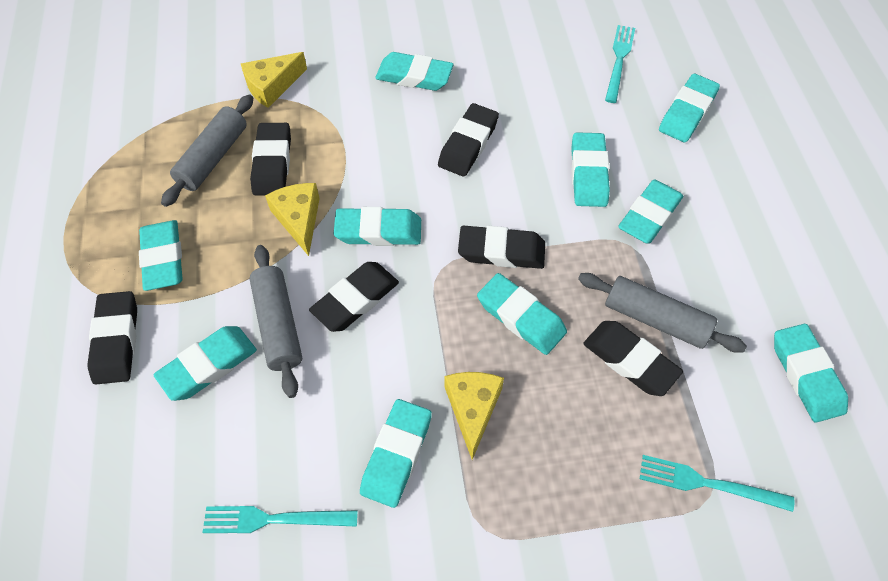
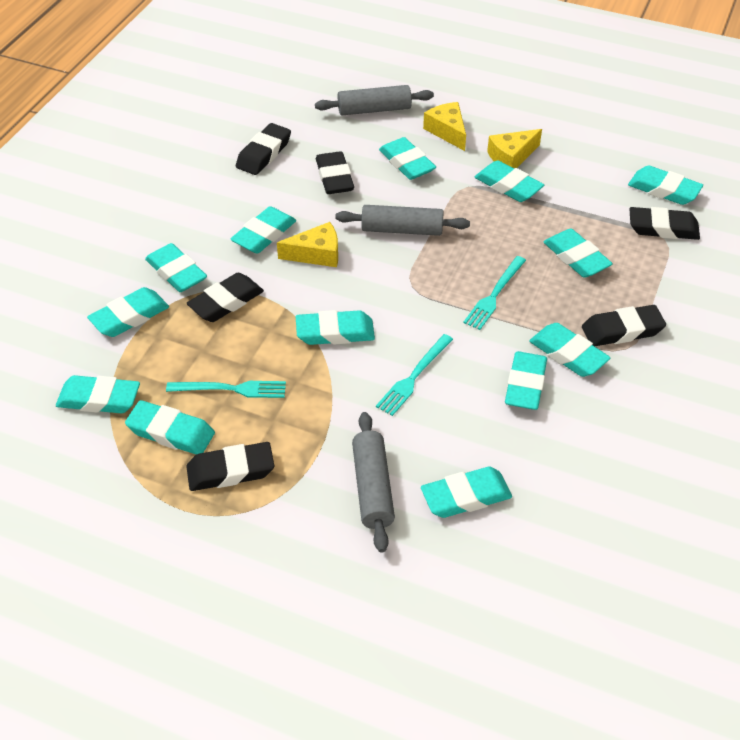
turquoise eraser: 10 -> 13

